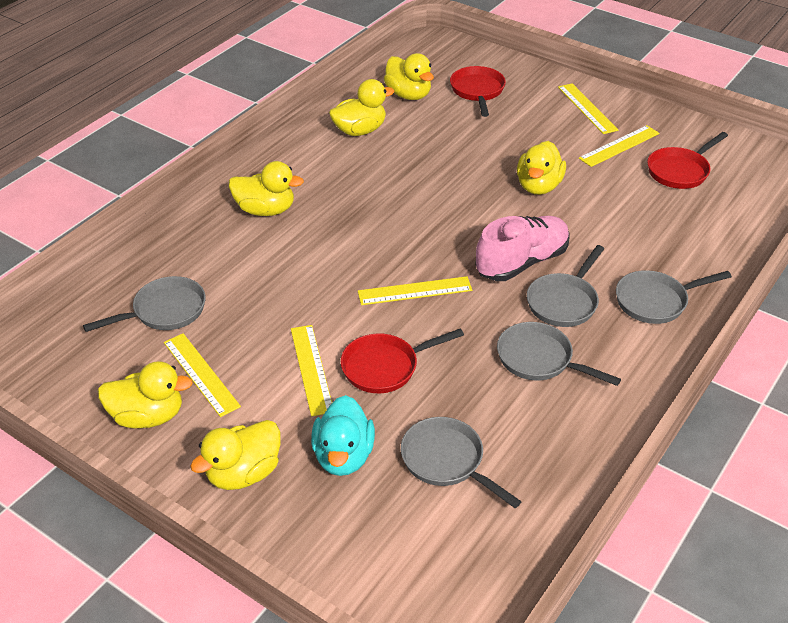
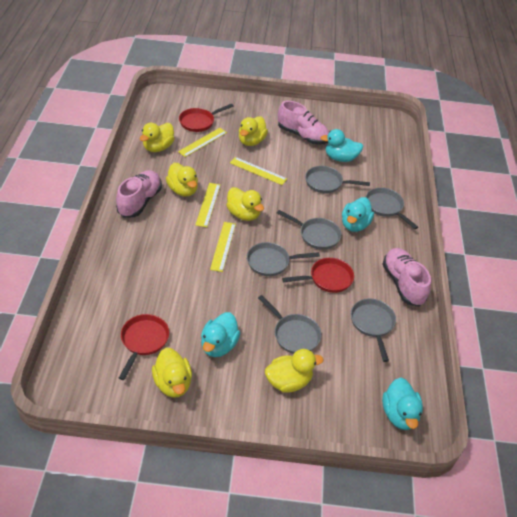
grey pan: 5 -> 6
pink shoe: 1 -> 3
turquoise duck: 1 -> 4
yellow ruler: 5 -> 4

